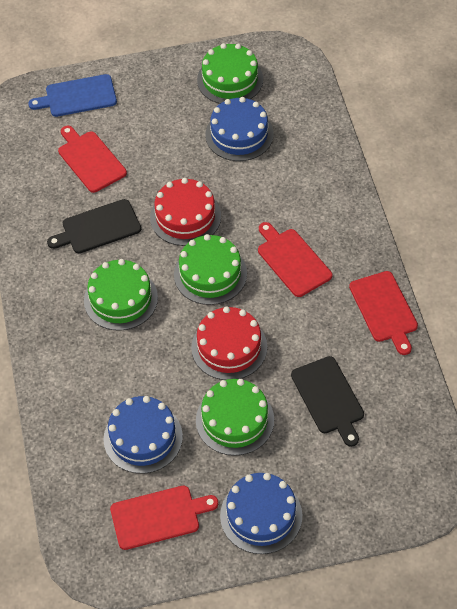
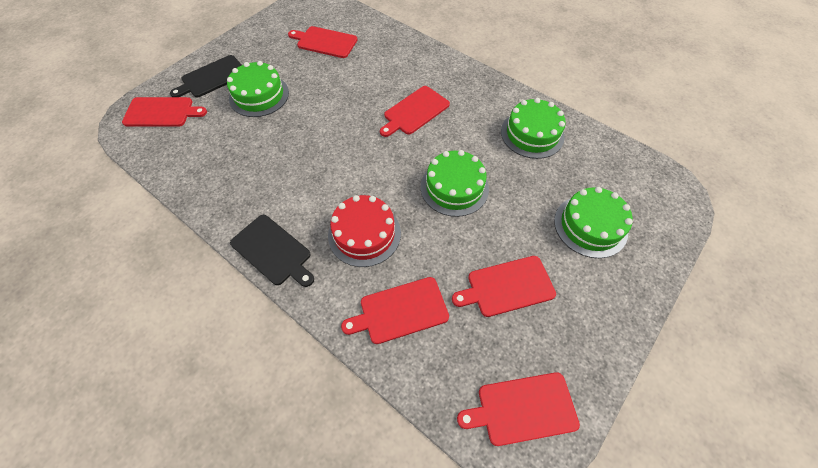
blue cake: 3 -> 0
blue cutting board: 1 -> 0
red cake: 2 -> 1
red cutting board: 4 -> 6

